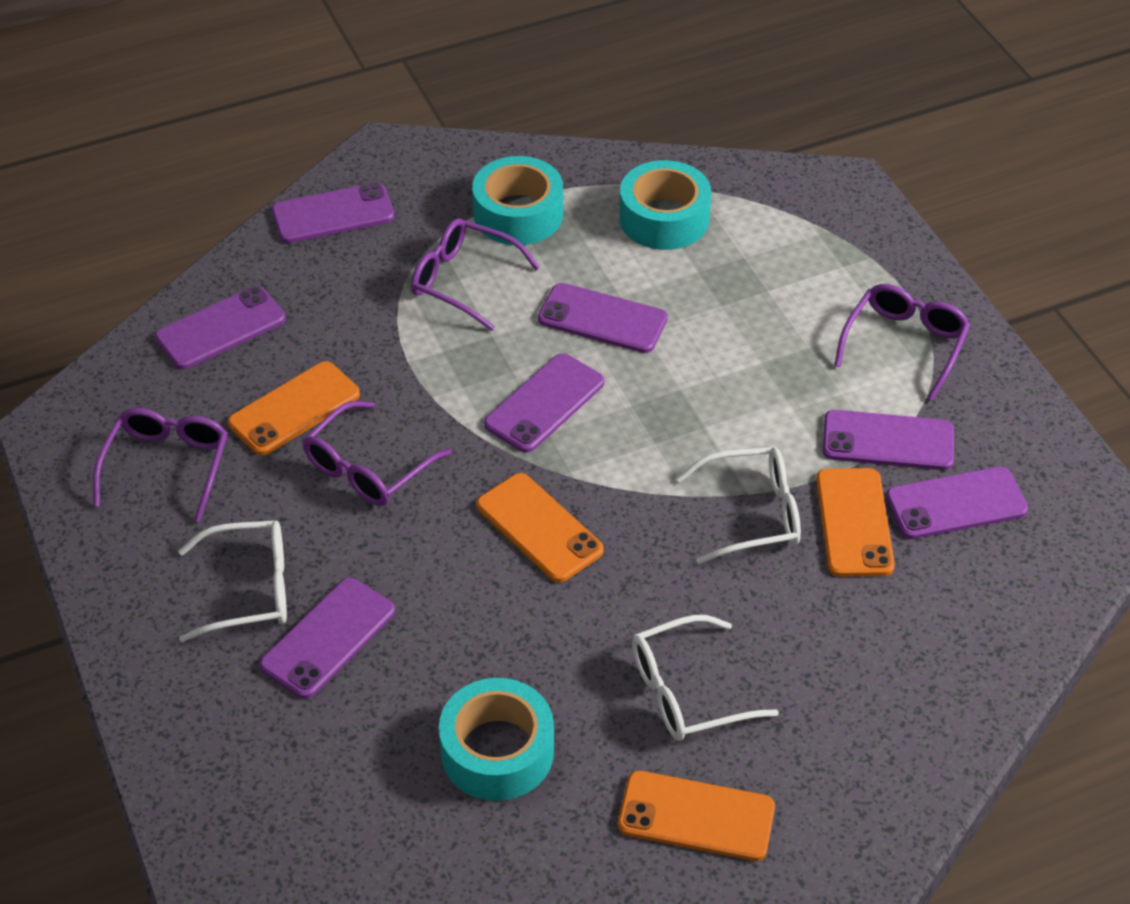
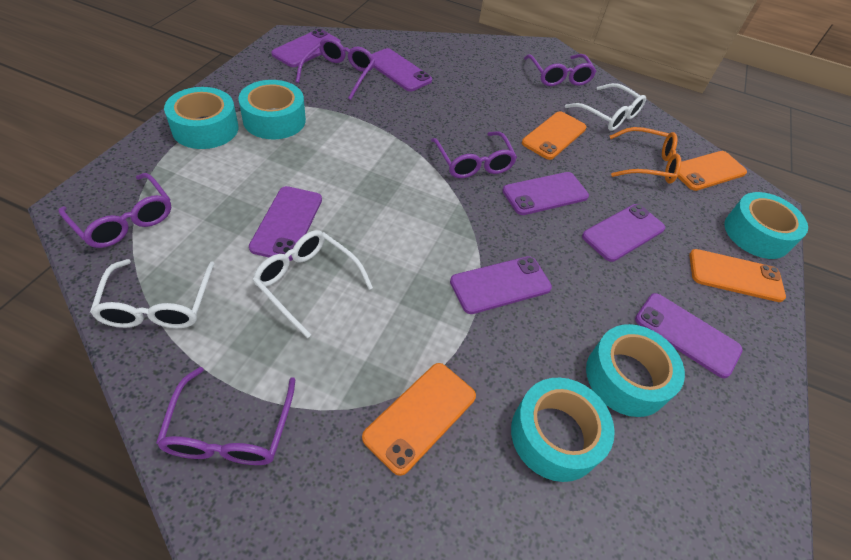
orange glasses: 0 -> 1
purple glasses: 4 -> 5
turquoise tape: 3 -> 5

